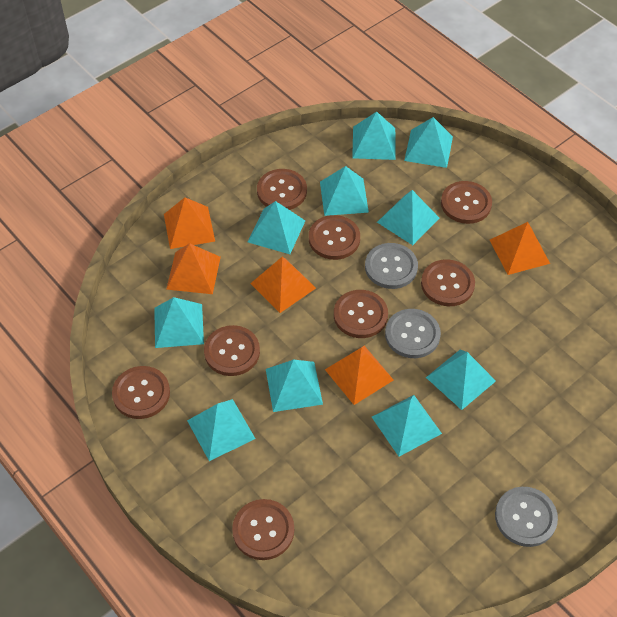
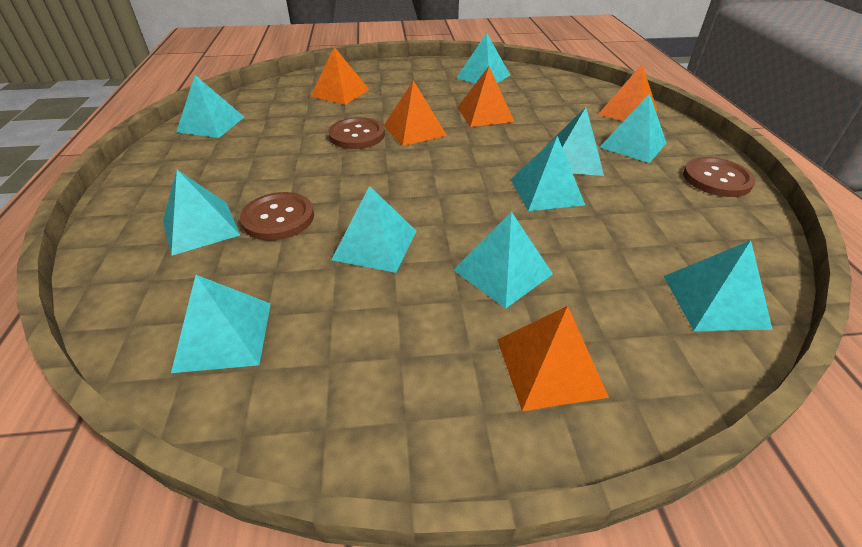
brown button: 8 -> 3
grey button: 3 -> 0

